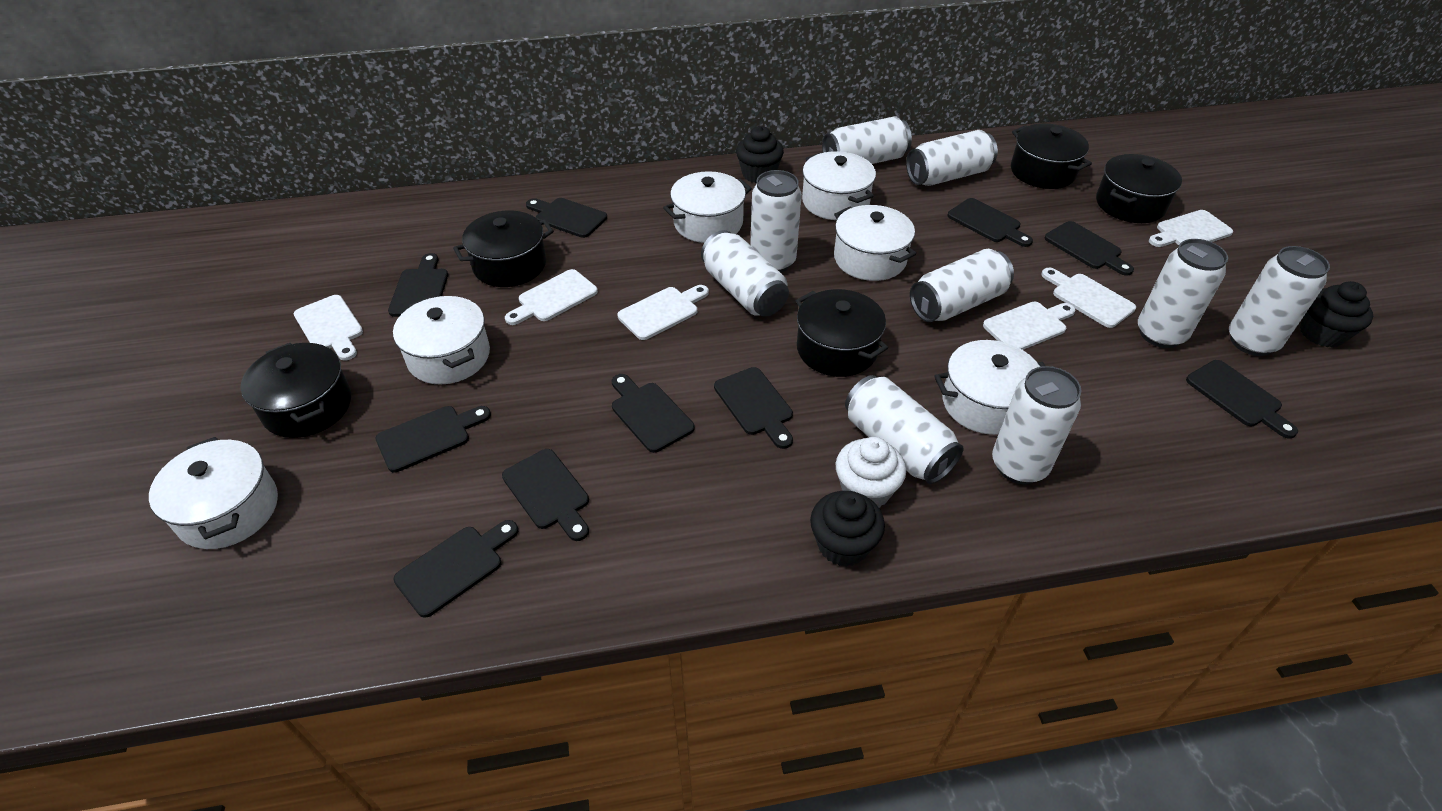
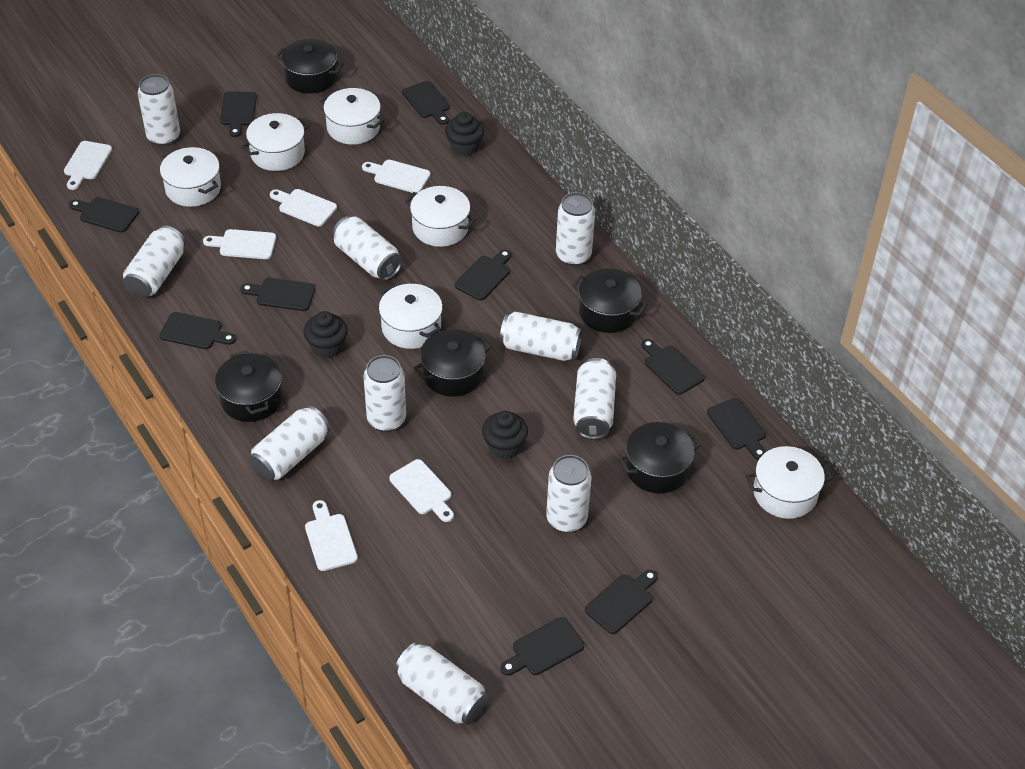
white can: 9 -> 10
white cupcake: 1 -> 0

